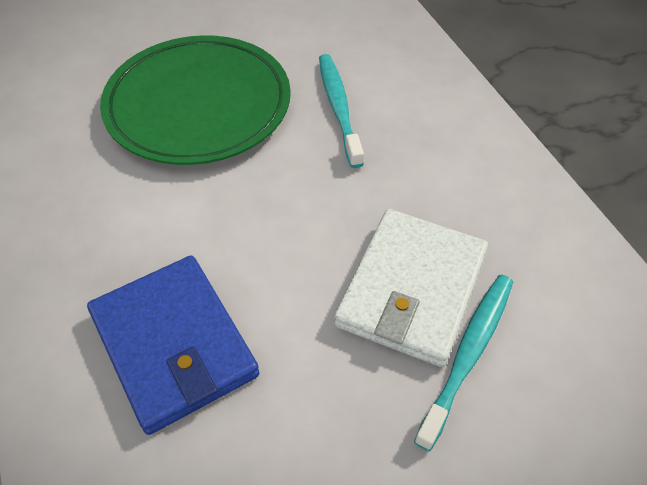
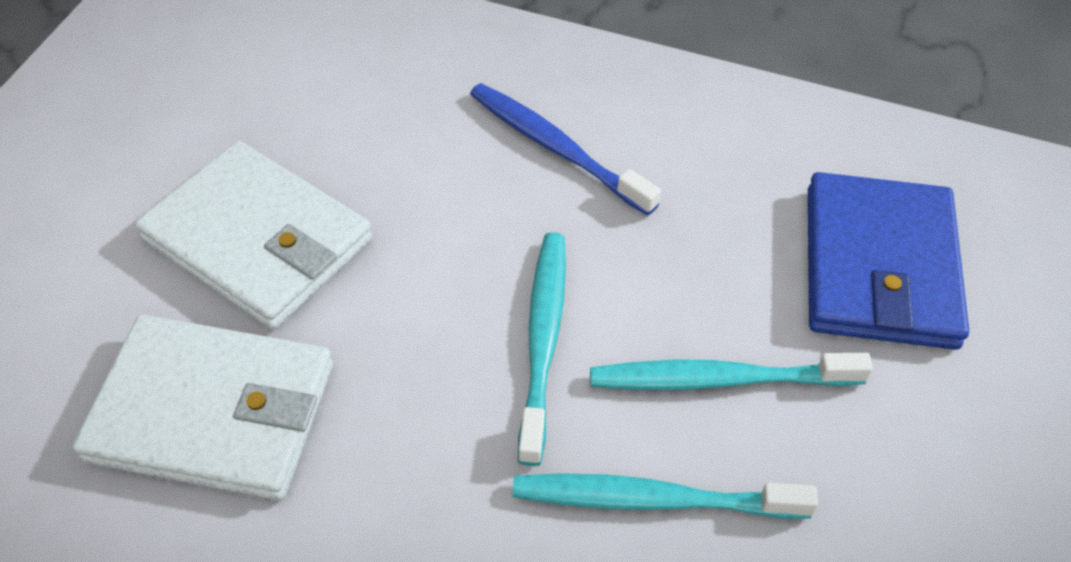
blue toothbrush: 0 -> 1
green plate: 1 -> 0
turquoise toothbrush: 2 -> 3
white wallet: 1 -> 2

